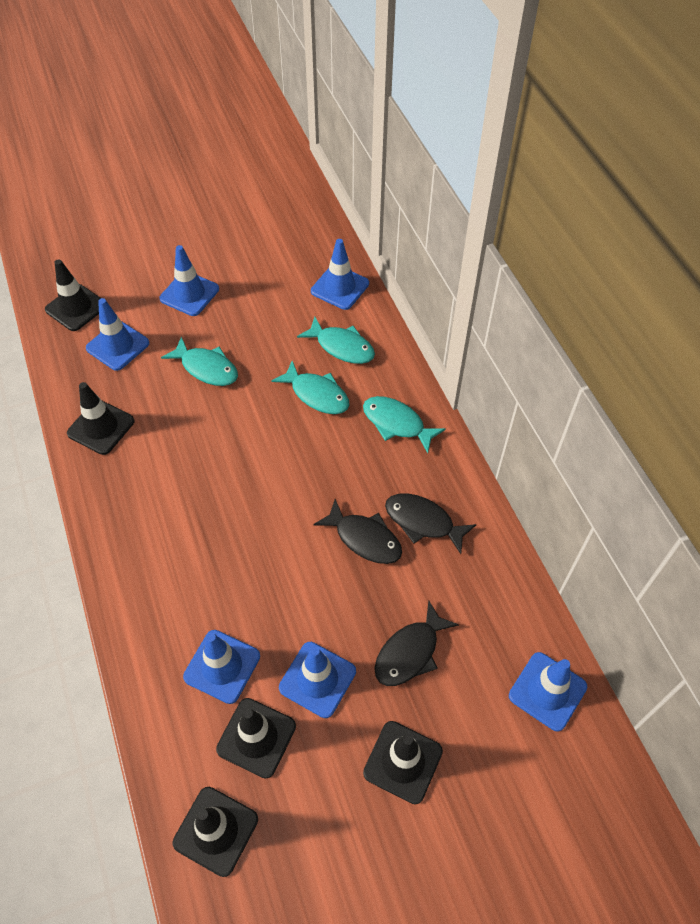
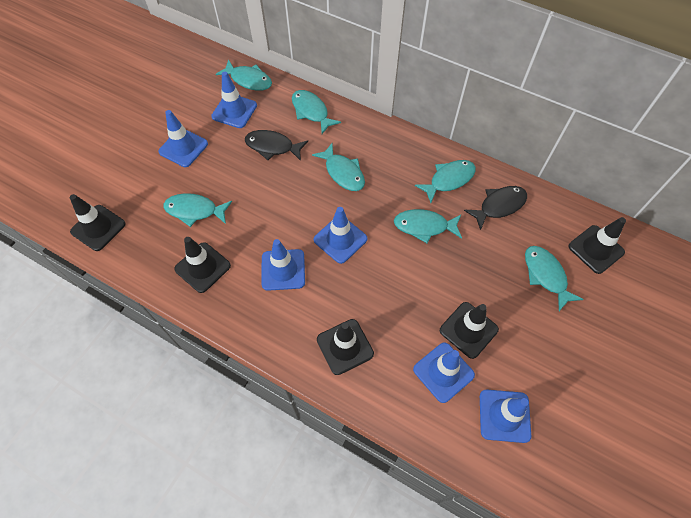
black fish: 3 -> 2
turquoise fish: 4 -> 7

